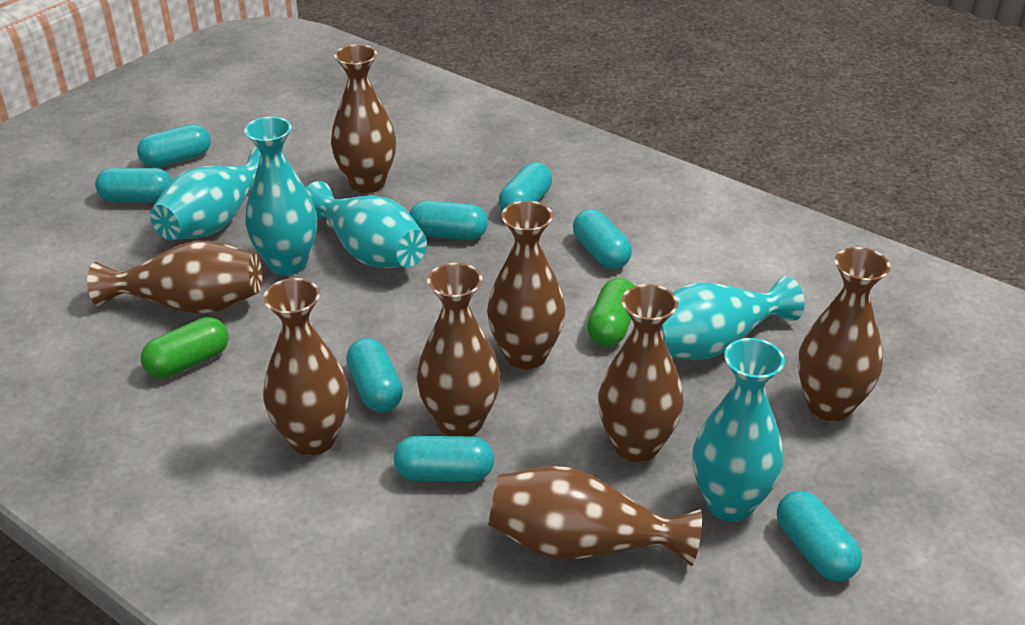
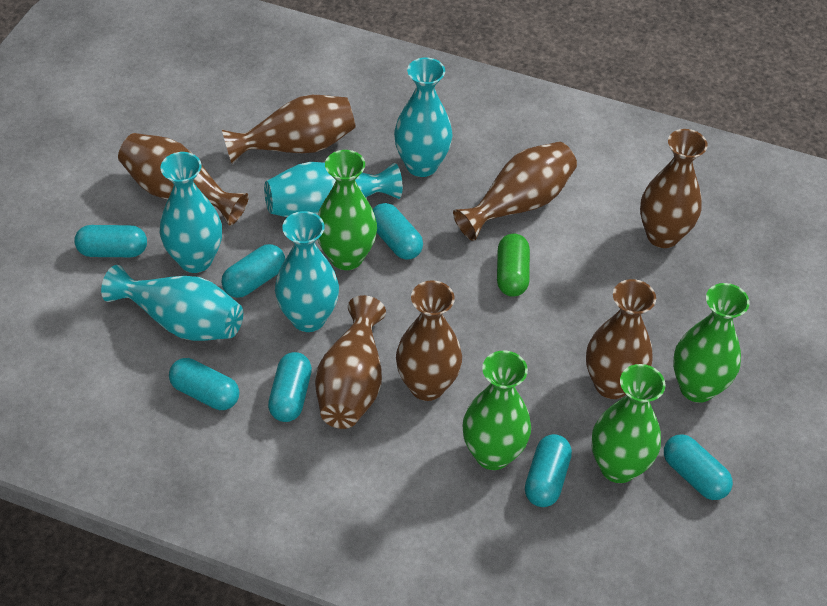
brown vase: 8 -> 7
green capsule: 2 -> 1
green vase: 0 -> 4
turquoise capsule: 8 -> 7

